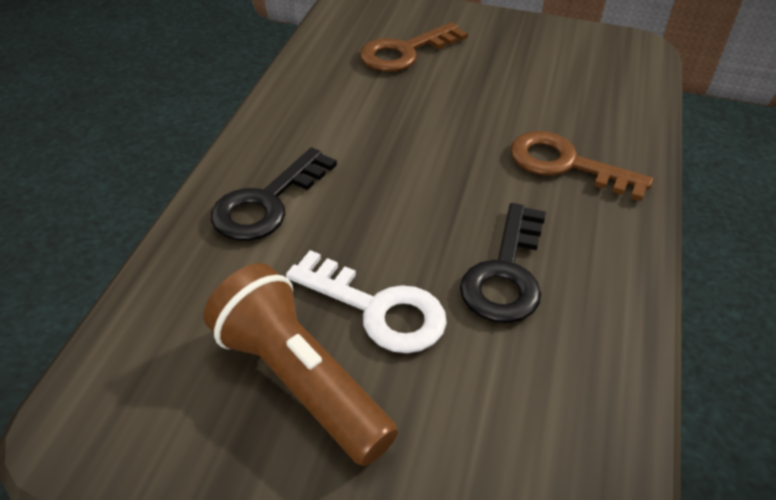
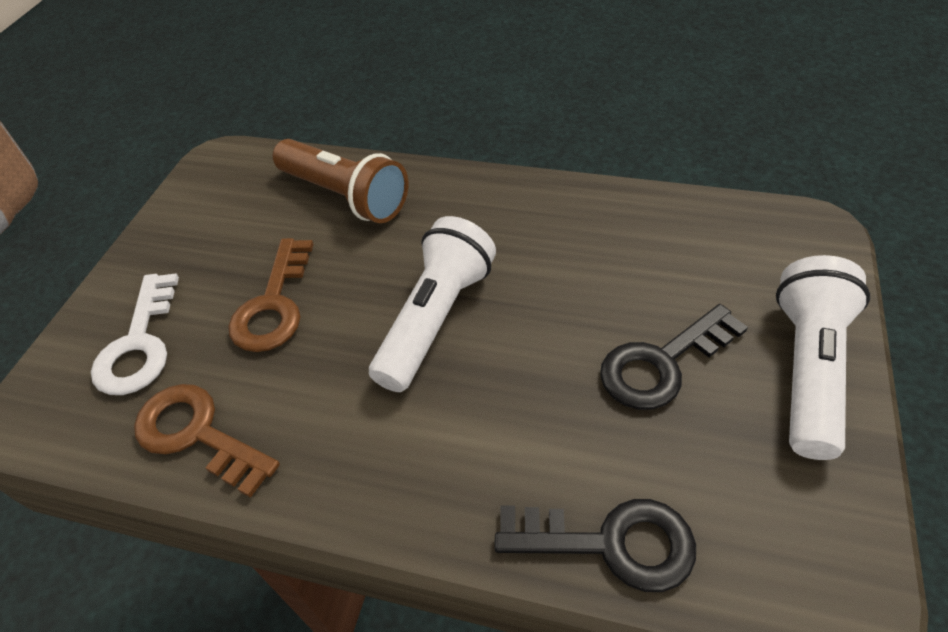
white flashlight: 0 -> 2

